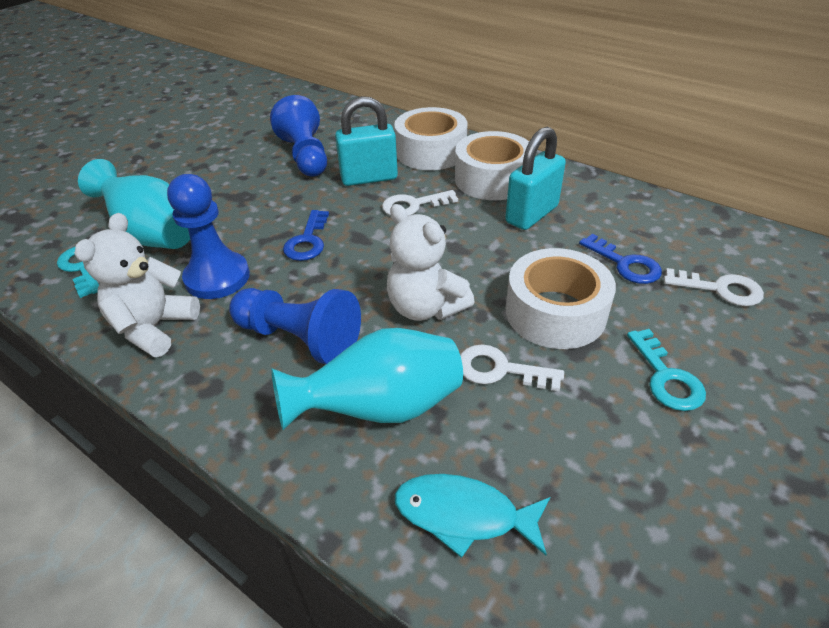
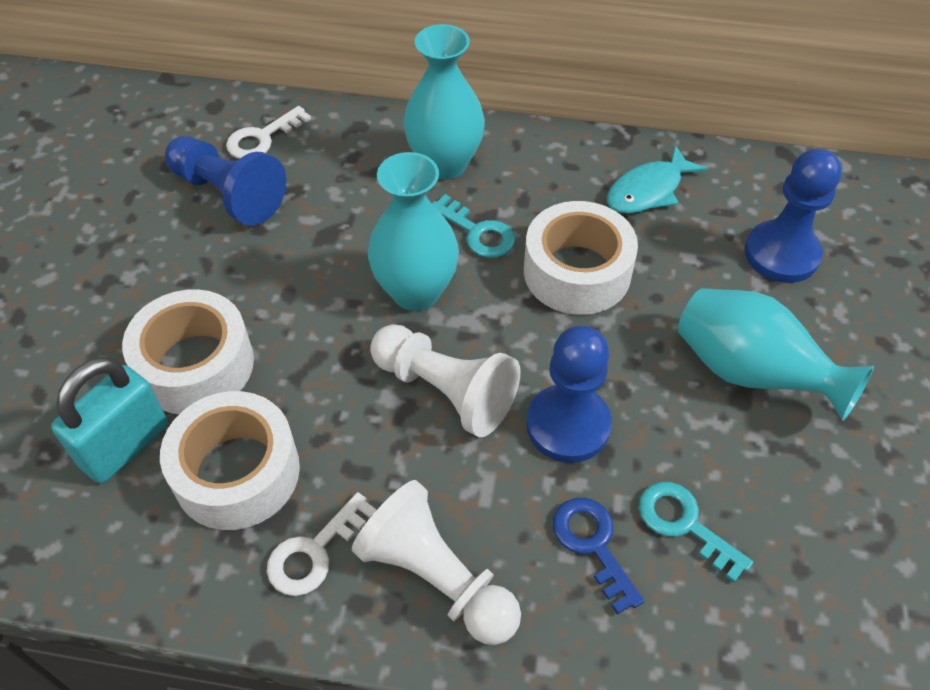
blue key: 2 -> 1
turquoise padlock: 2 -> 1
turquoise vase: 2 -> 3
white key: 3 -> 2
white pawn: 0 -> 2
white teddy bear: 2 -> 0

